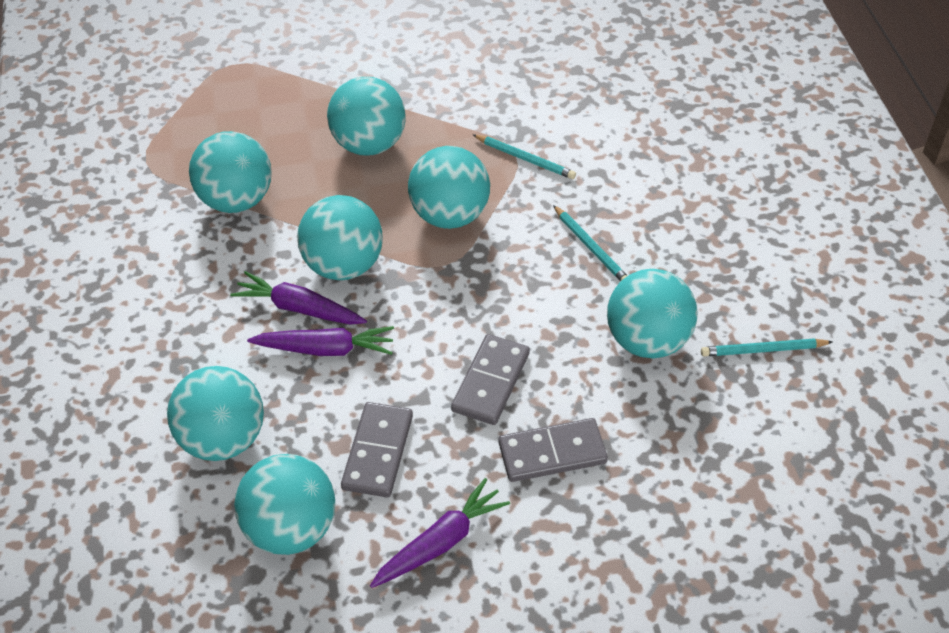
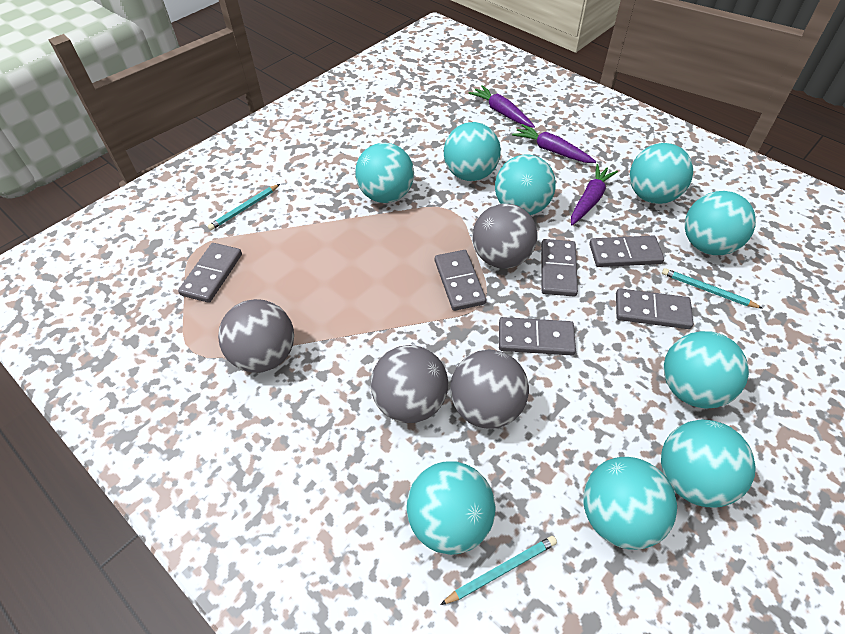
grey ball: 0 -> 4
grey domino: 3 -> 6
turquoise ball: 7 -> 9

